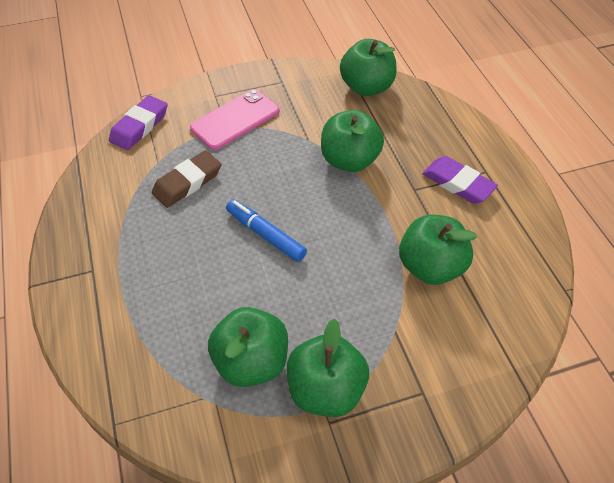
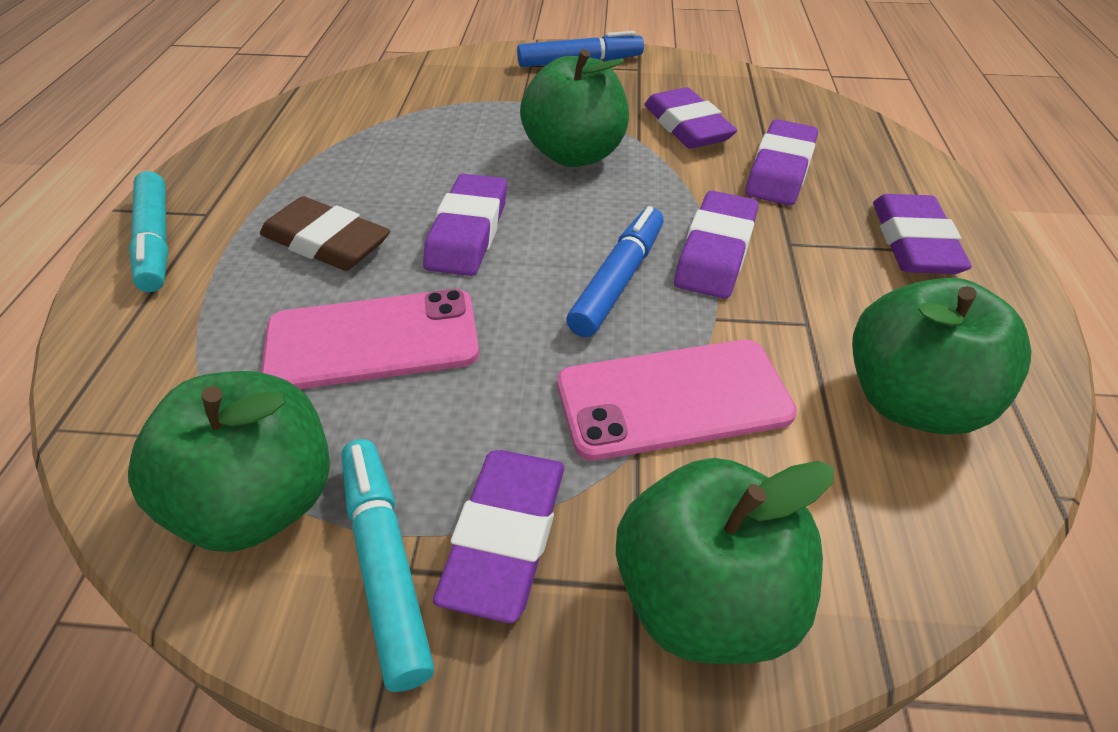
blue marker: 1 -> 2
green apple: 5 -> 4
pink phone: 1 -> 2
purple eraser: 2 -> 6
turquoise marker: 0 -> 2

